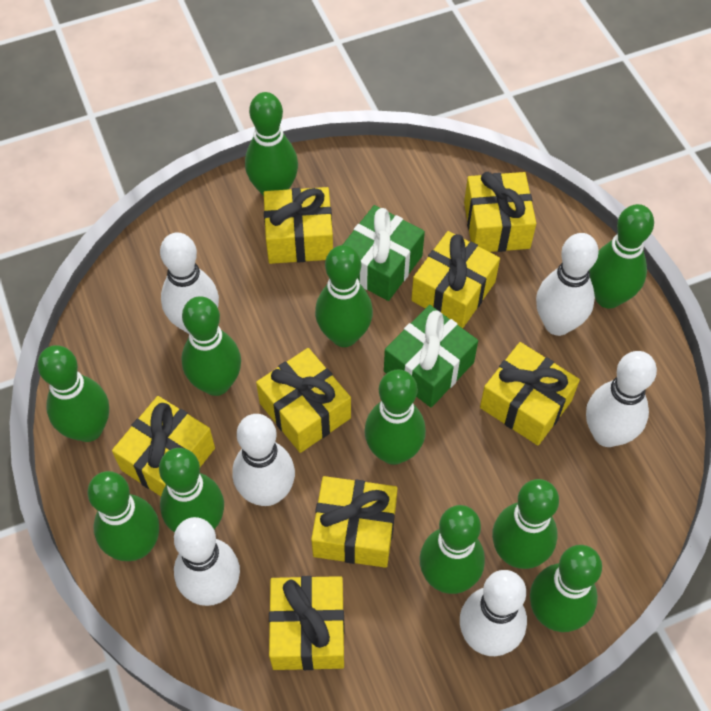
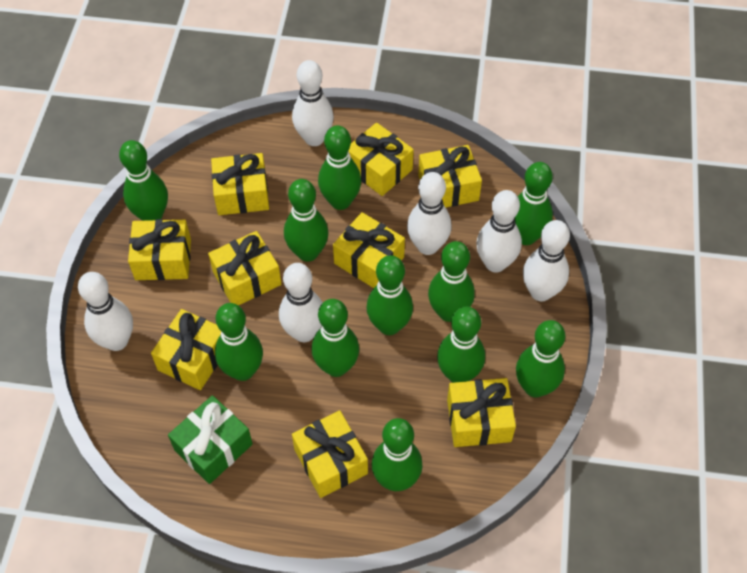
green gift: 2 -> 1
yellow gift: 8 -> 9

